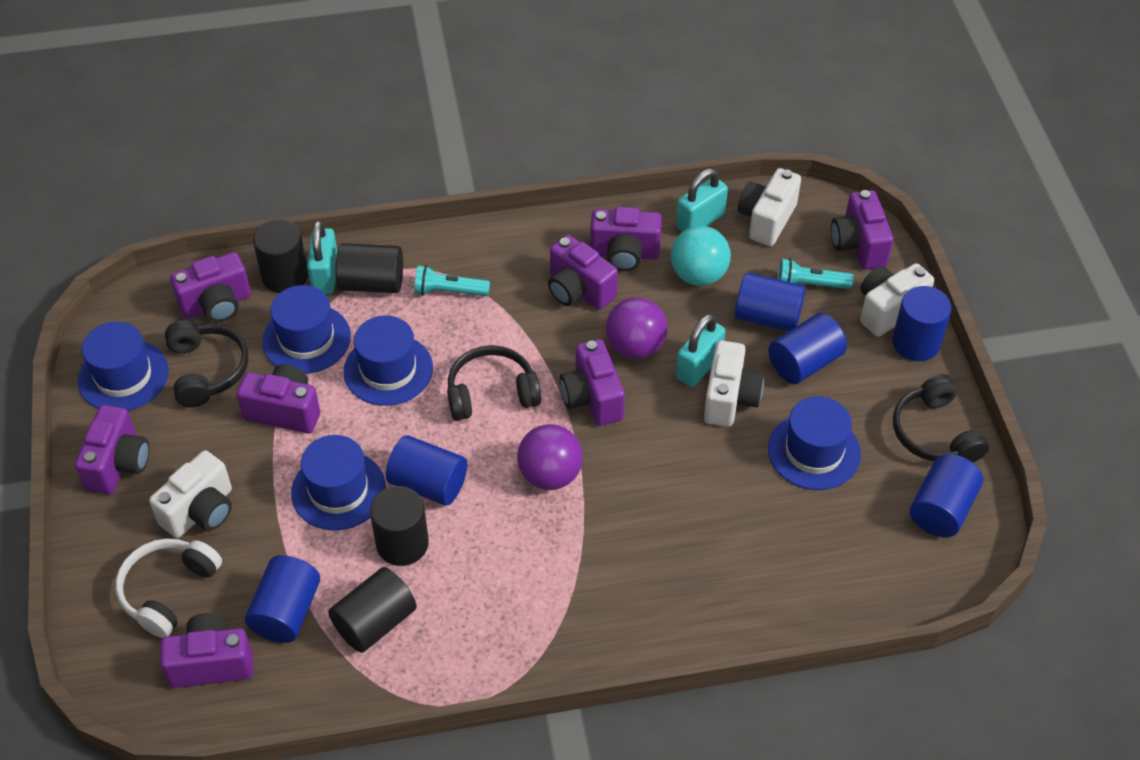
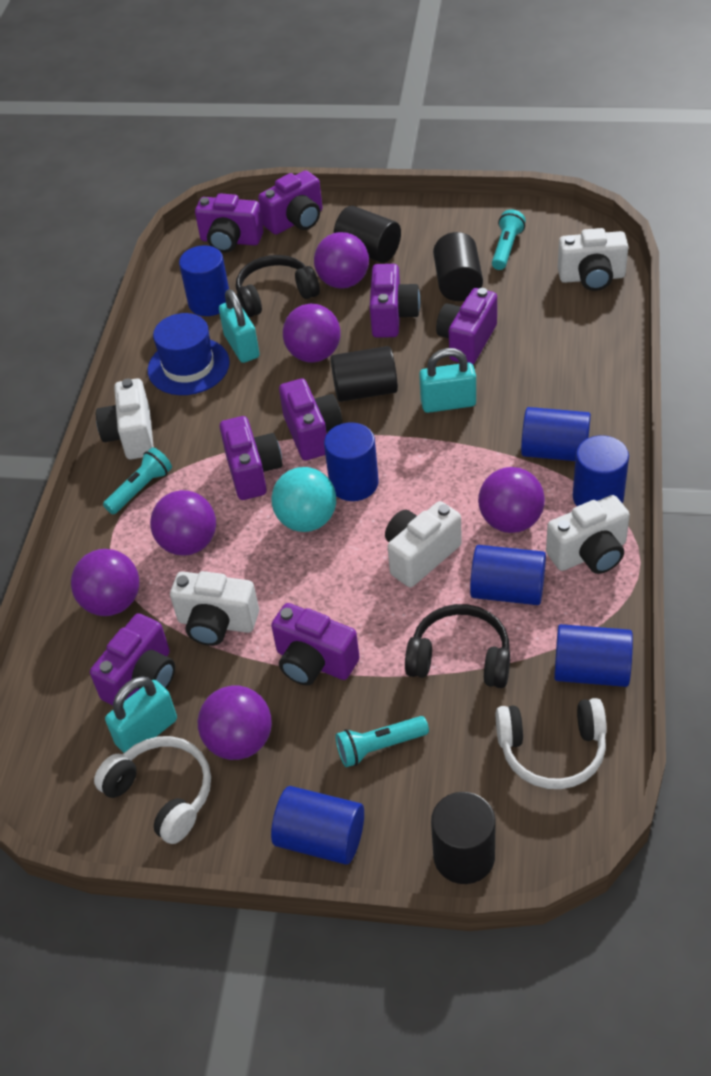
black headphones: 3 -> 2
blue cylinder: 6 -> 7
blue hat: 5 -> 1
purple ball: 2 -> 6
turquoise flashlight: 2 -> 3
white camera: 4 -> 5
white headphones: 1 -> 2

